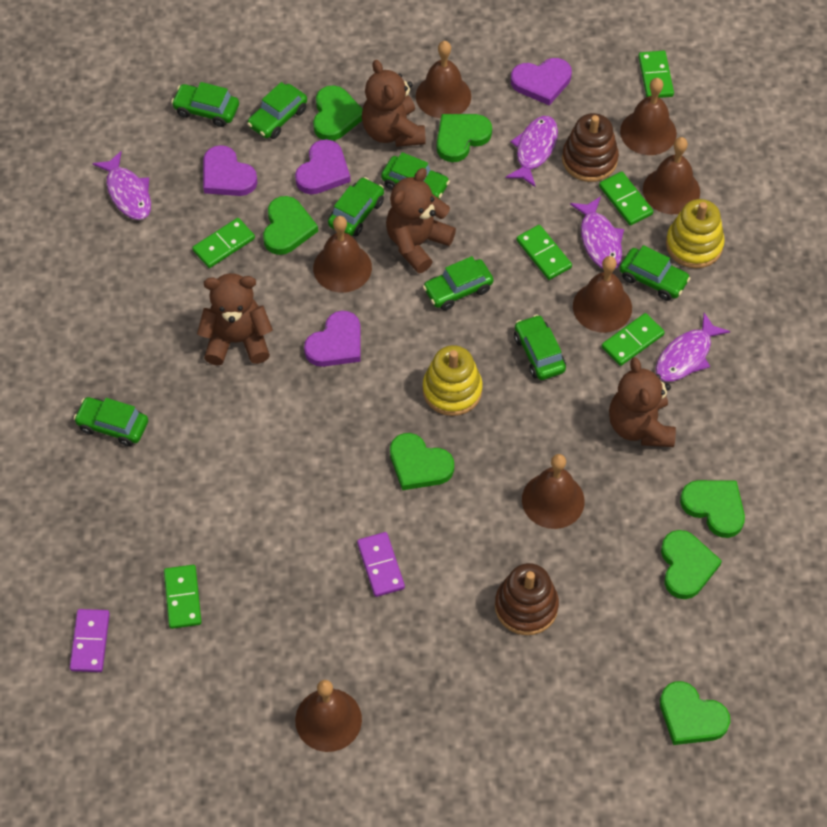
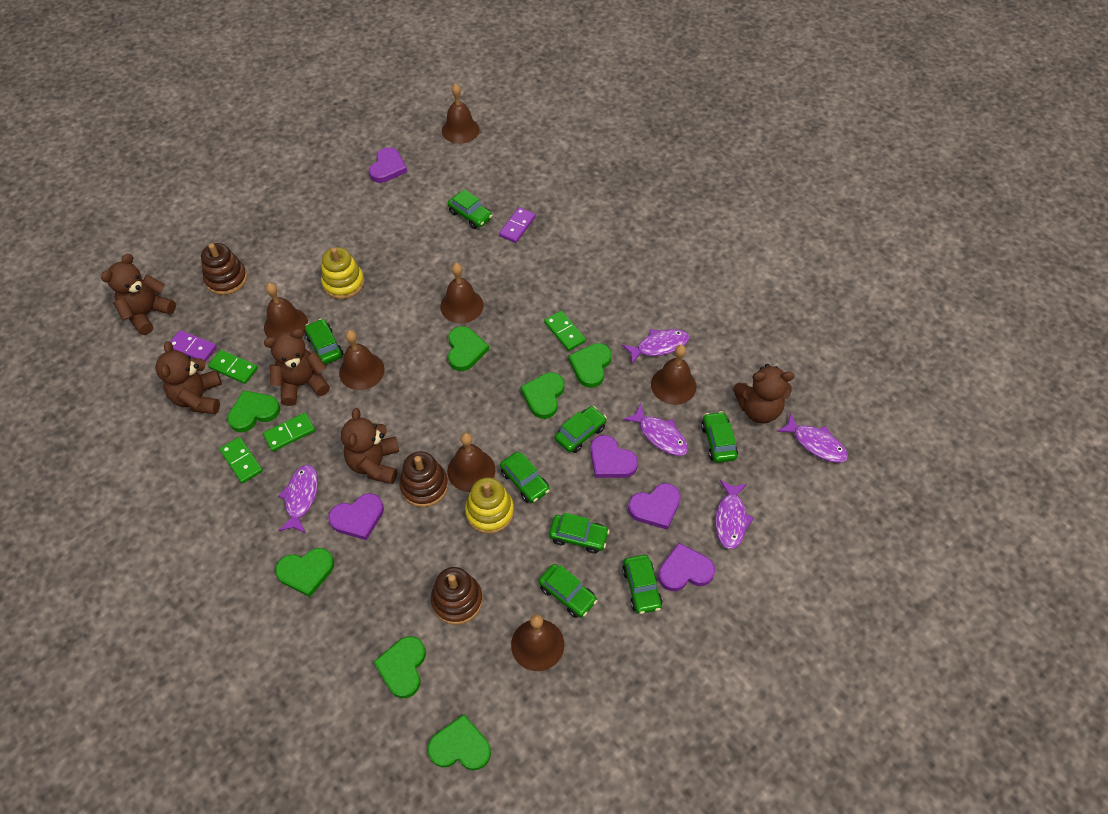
brown stacking toy: 2 -> 3
brown teddy bear: 4 -> 5
green domino: 6 -> 4
purple fish: 4 -> 5
purple heart: 4 -> 5

